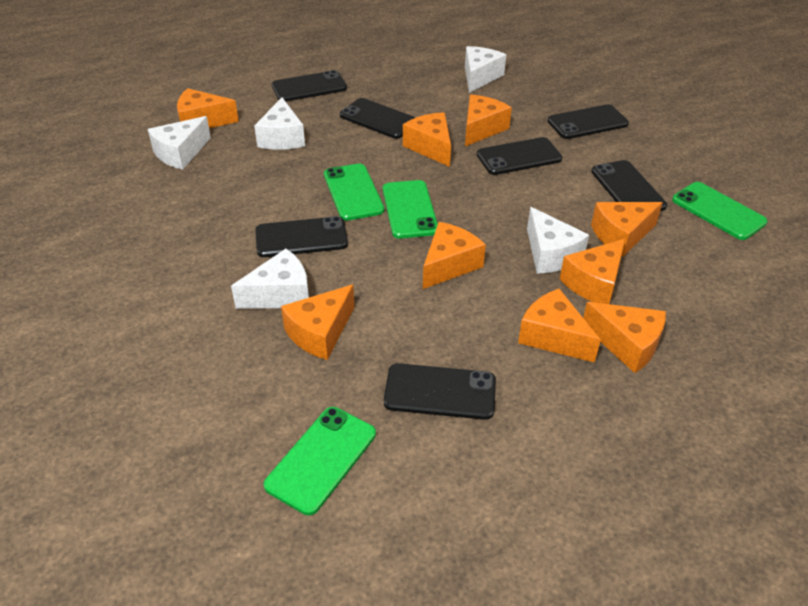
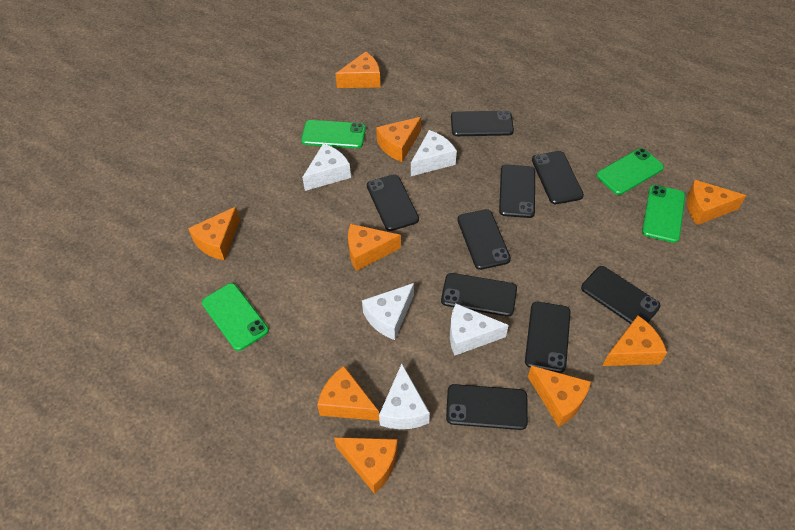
black phone: 7 -> 9

